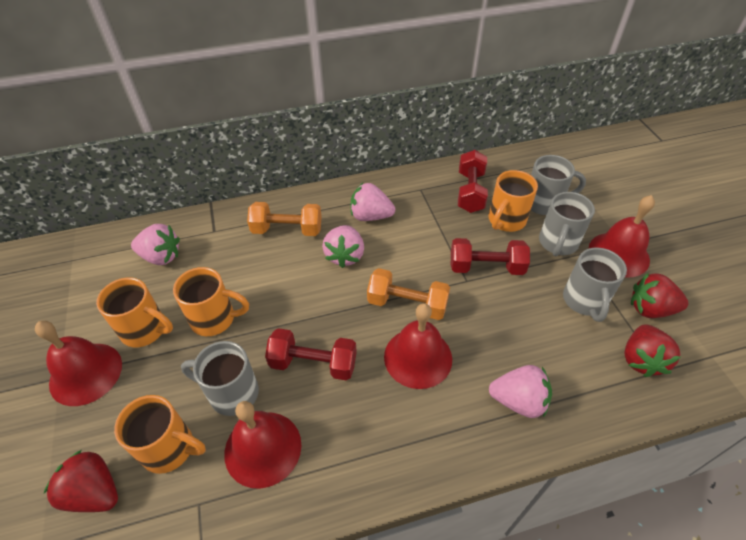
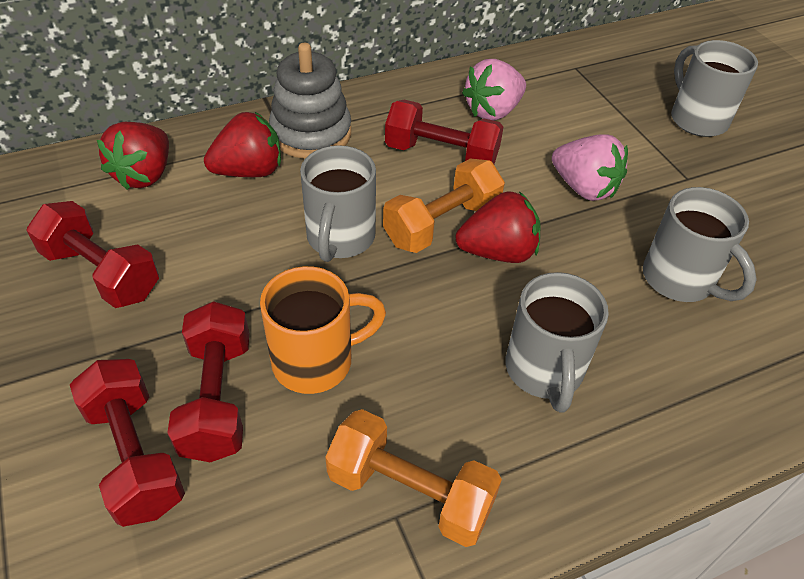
grey stacking toy: 0 -> 1
orange mug: 4 -> 1
pink strawberry: 4 -> 2
red bell: 4 -> 0
red dumbbell: 3 -> 4

